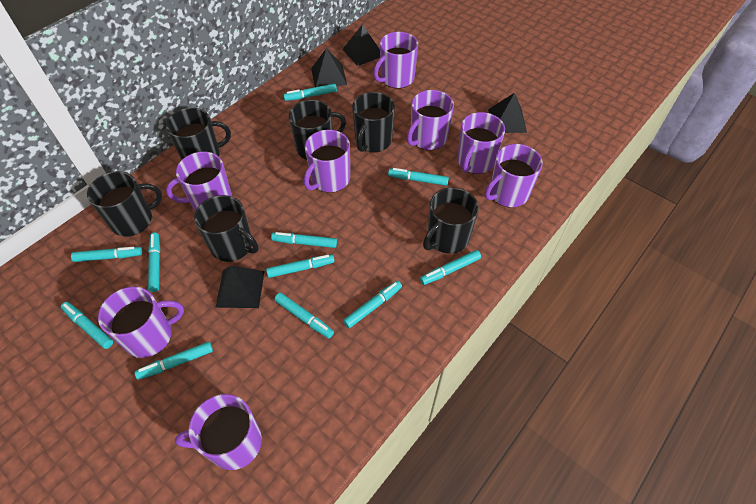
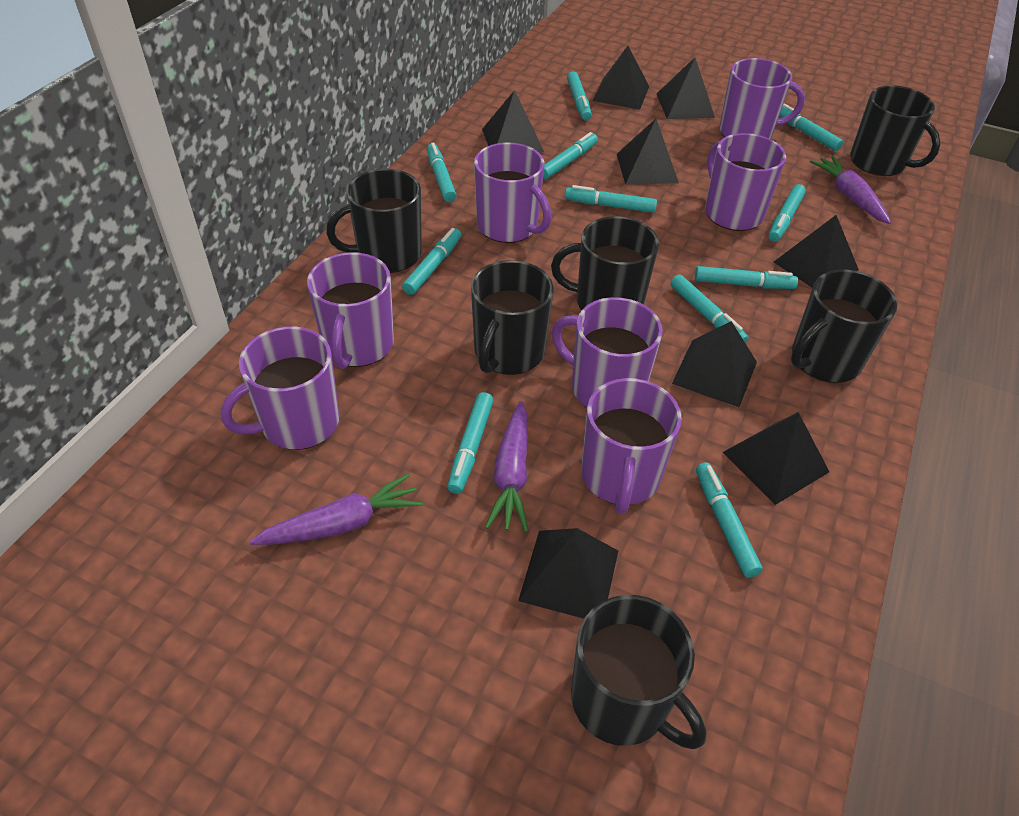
black pyramid: 4 -> 8
purple carrot: 0 -> 3
purple mug: 8 -> 7

